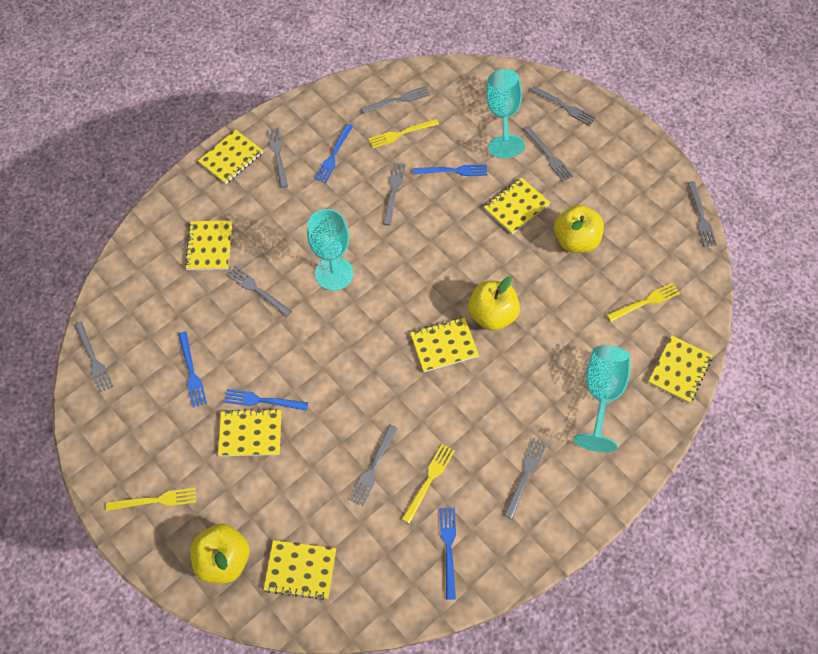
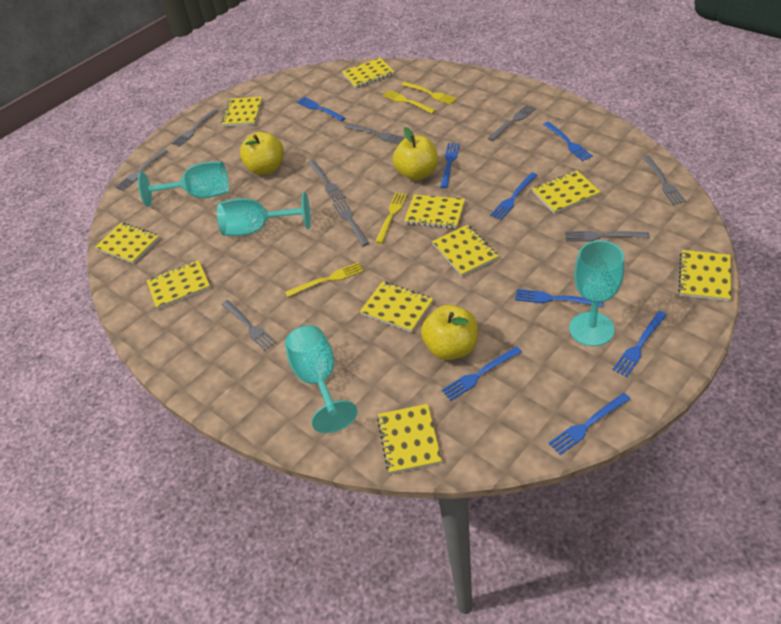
blue fork: 5 -> 8
grey fork: 10 -> 9
turquoise goblet: 3 -> 4
yellow notebook: 7 -> 10

